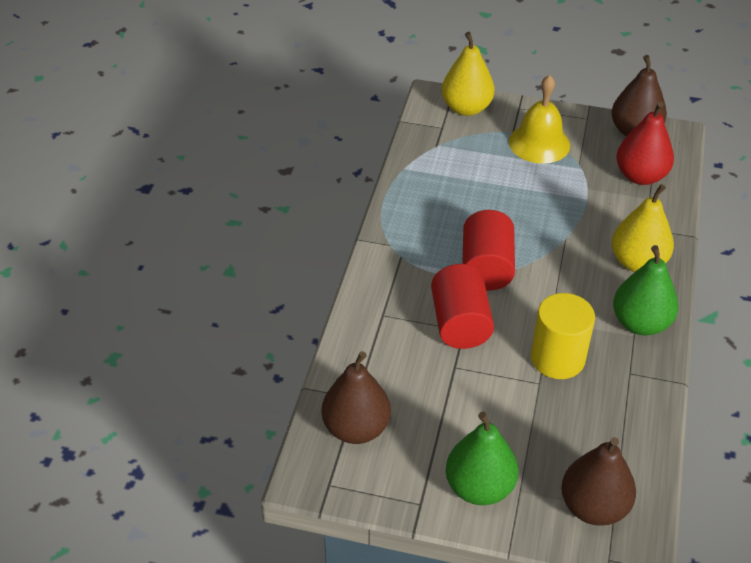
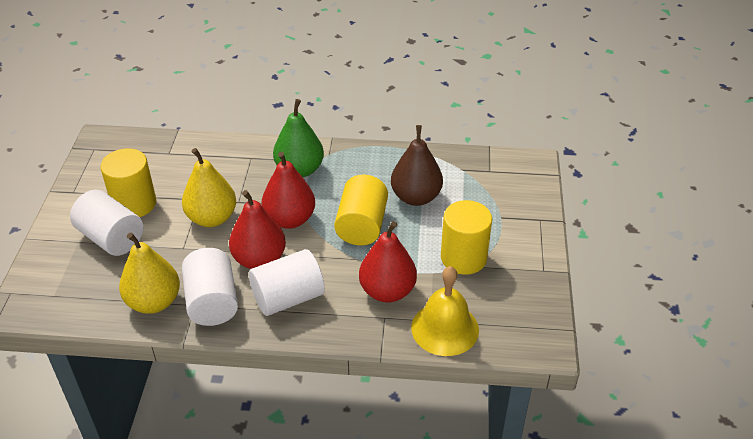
brown pear: 3 -> 1
green pear: 2 -> 1
red cylinder: 2 -> 0
red pear: 1 -> 3
white cylinder: 0 -> 3
yellow cylinder: 1 -> 3

